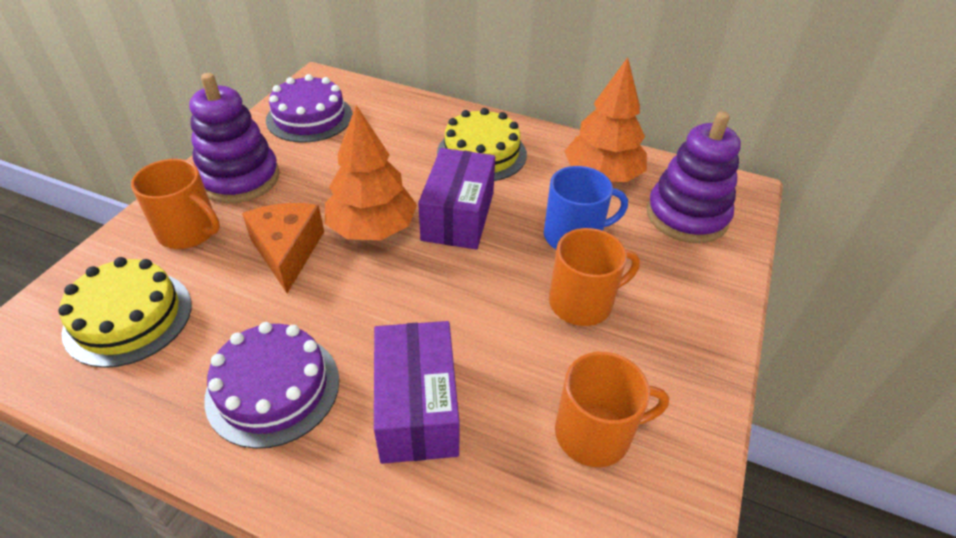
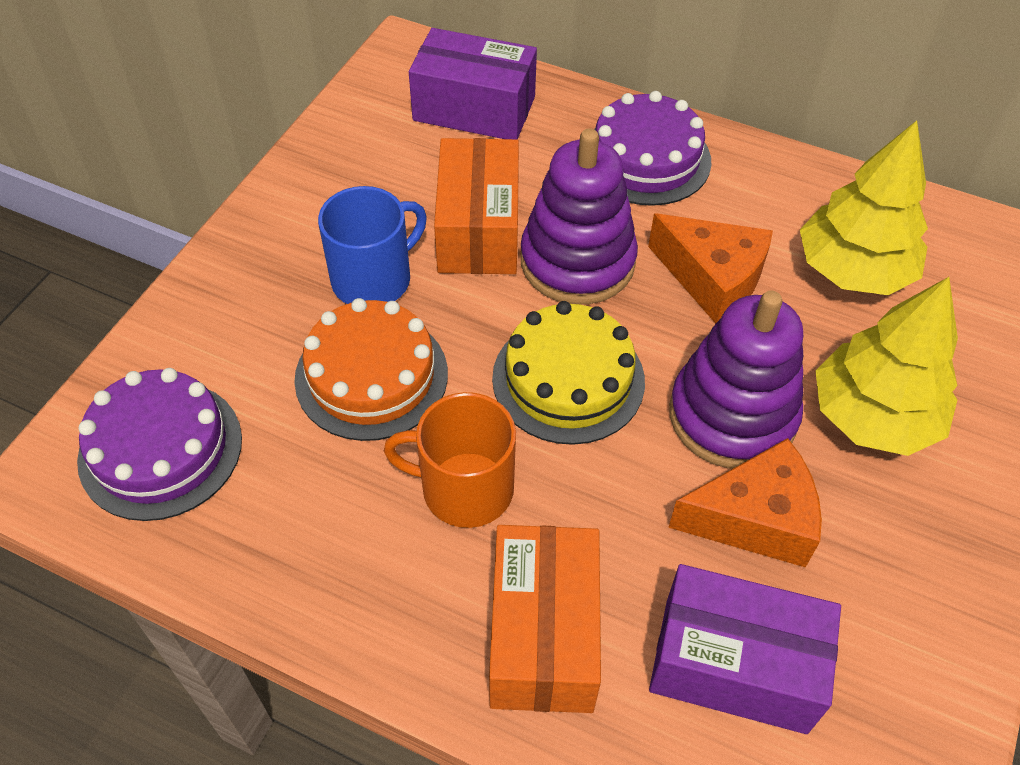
orange box: 0 -> 2
orange cake: 0 -> 1
orange cheese: 1 -> 2
orange mug: 3 -> 1
orange tree: 2 -> 0
yellow cake: 2 -> 1
yellow tree: 0 -> 2

